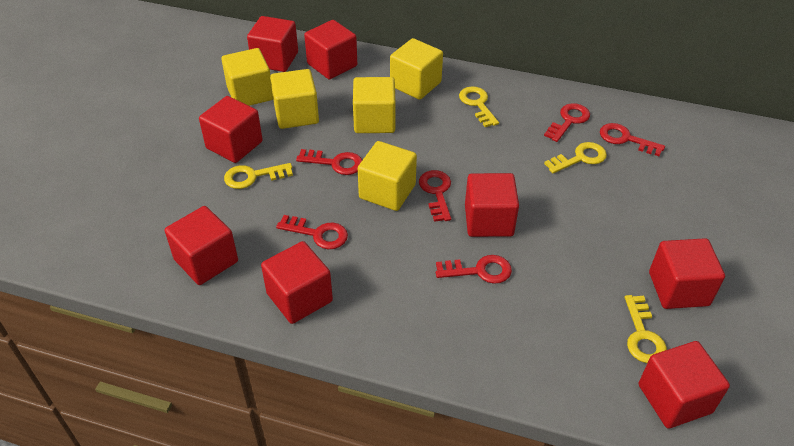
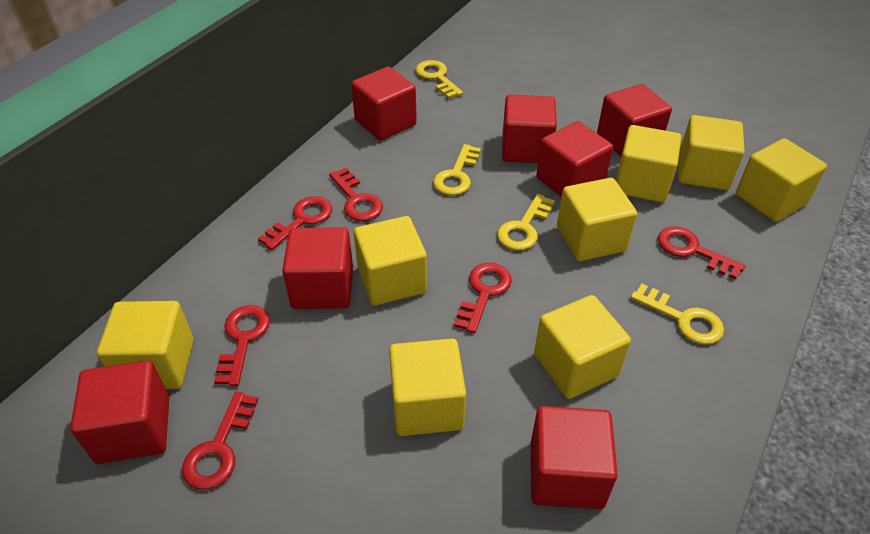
red cube: 8 -> 7
yellow cube: 5 -> 8

